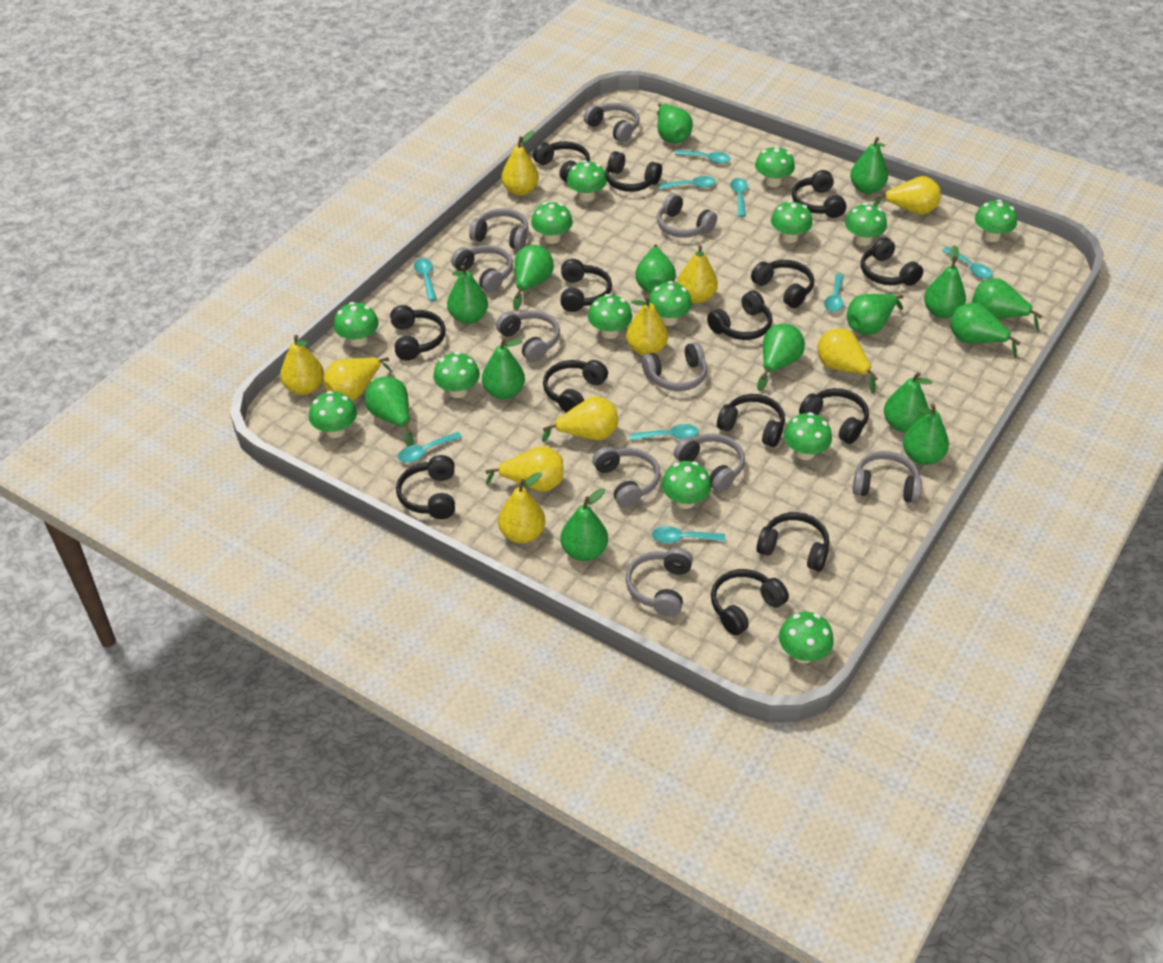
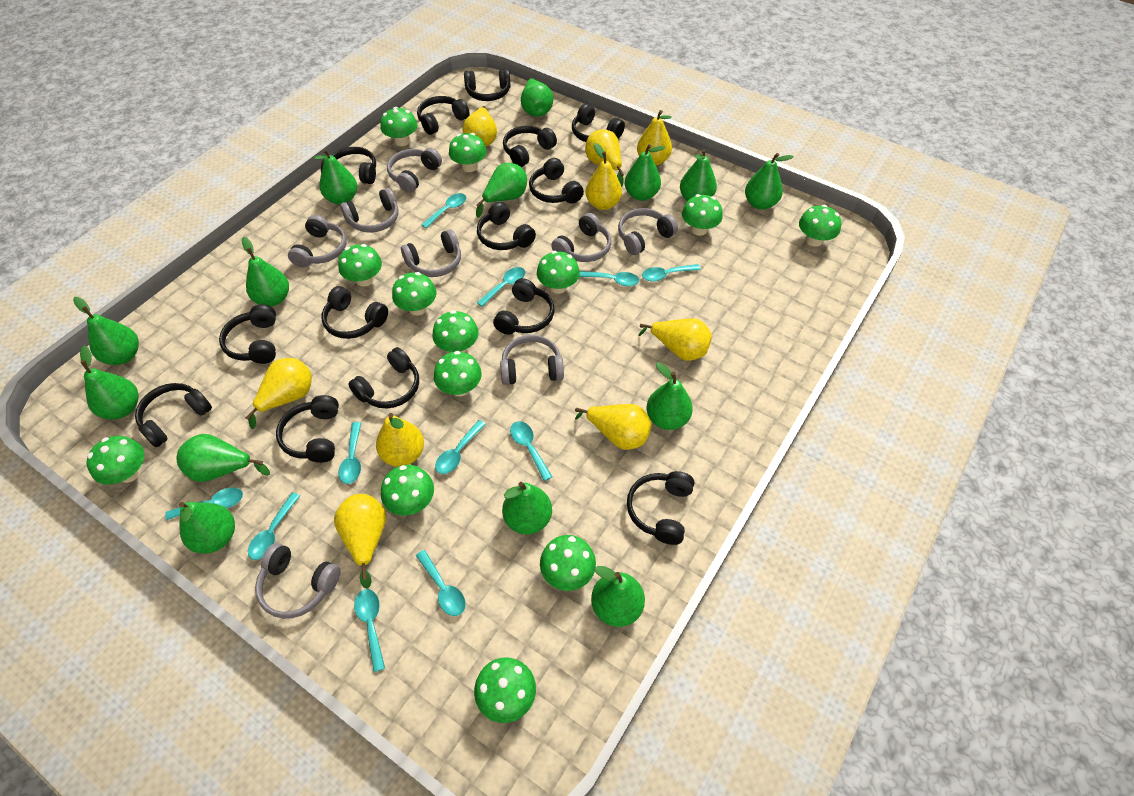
green mushroom: 14 -> 13
green pear: 15 -> 14
grey headphones: 10 -> 8
turquoise spoon: 9 -> 11
yellow pear: 10 -> 9

